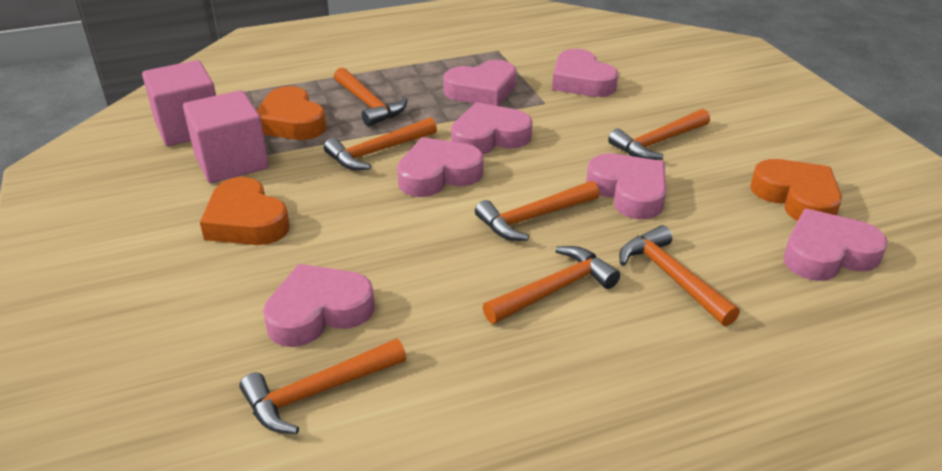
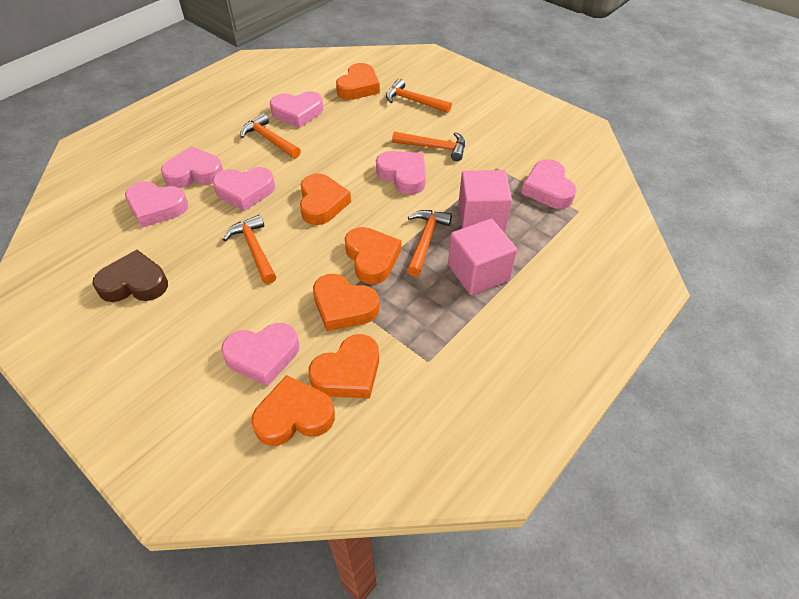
brown heart: 0 -> 1
orange hammer: 7 -> 5
orange heart: 3 -> 6

